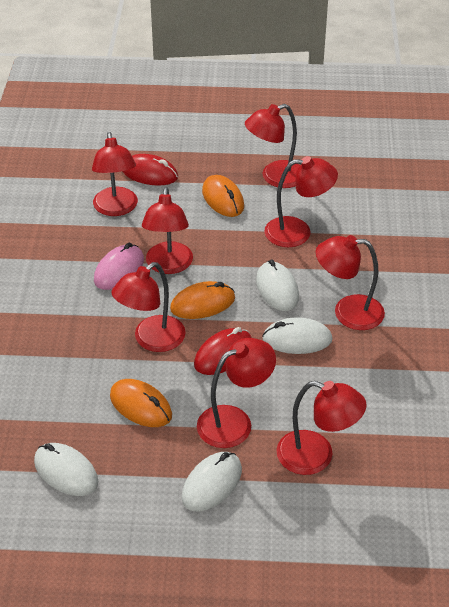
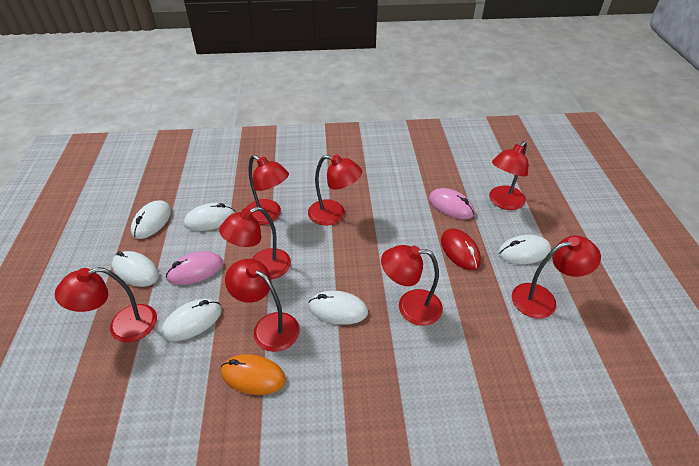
orange mouse: 3 -> 1
pink mouse: 1 -> 2
red mouse: 2 -> 1
white mouse: 4 -> 6

